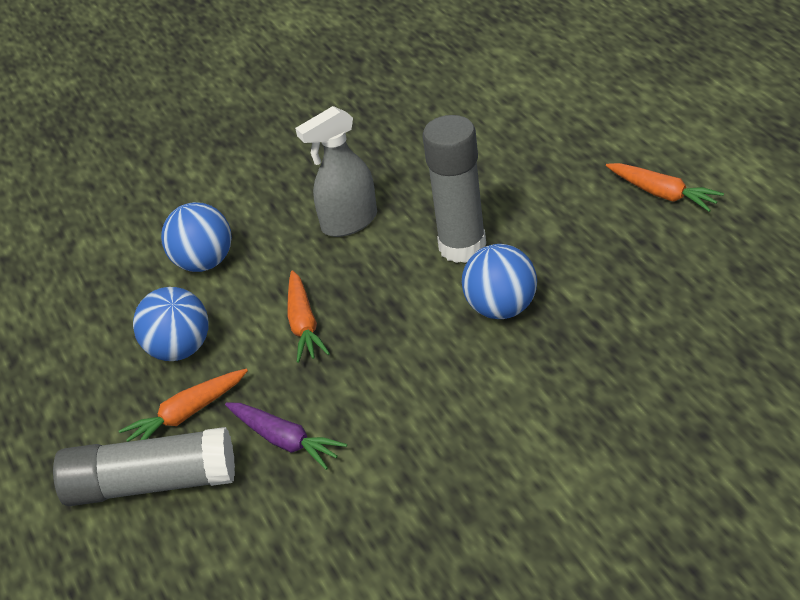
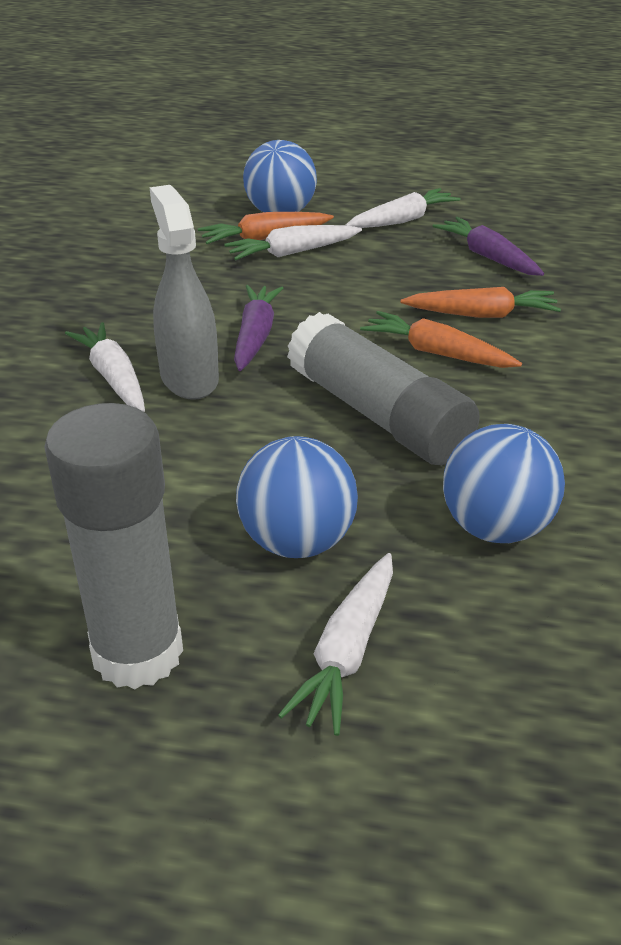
purple carrot: 1 -> 2
white carrot: 0 -> 4

